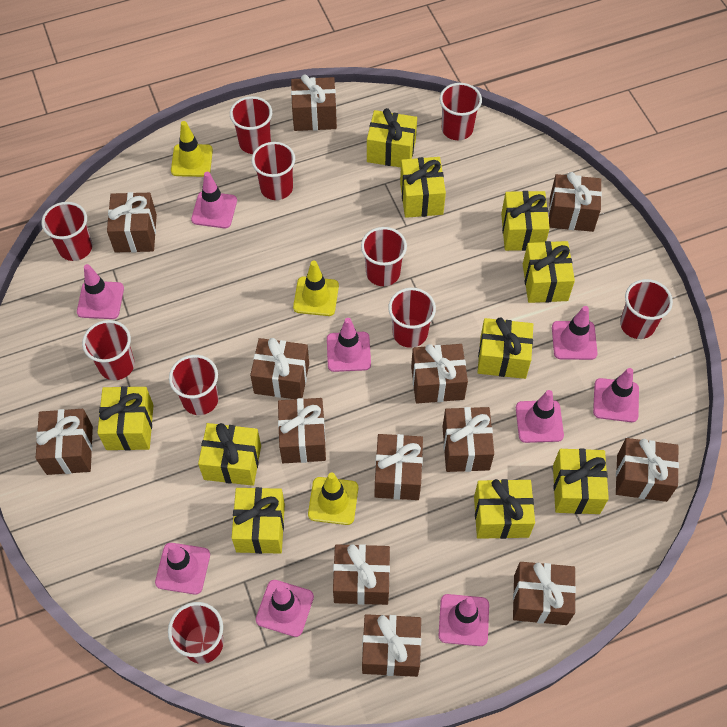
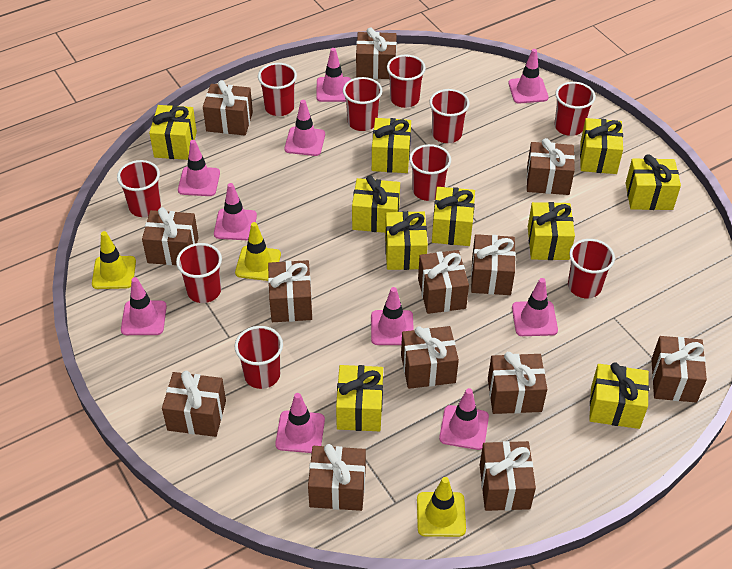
pink traffic cone: 9 -> 10

